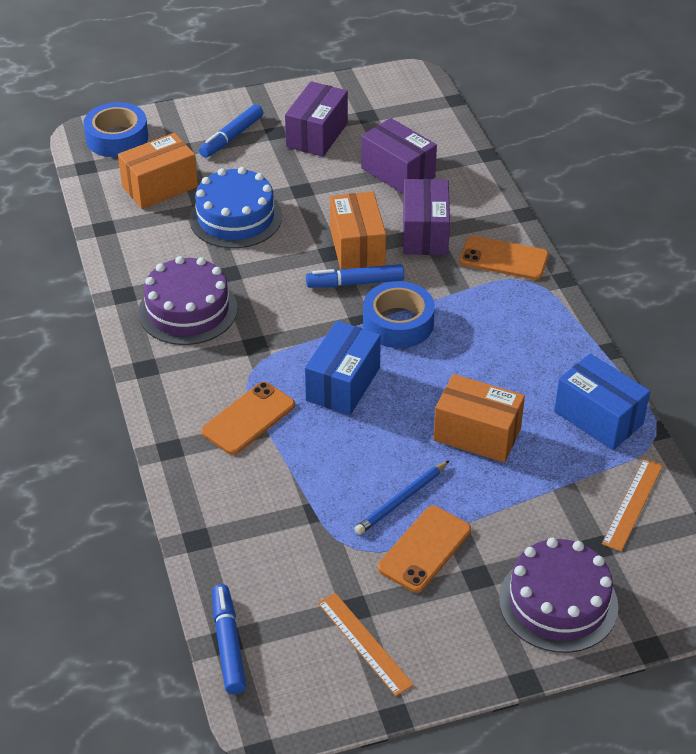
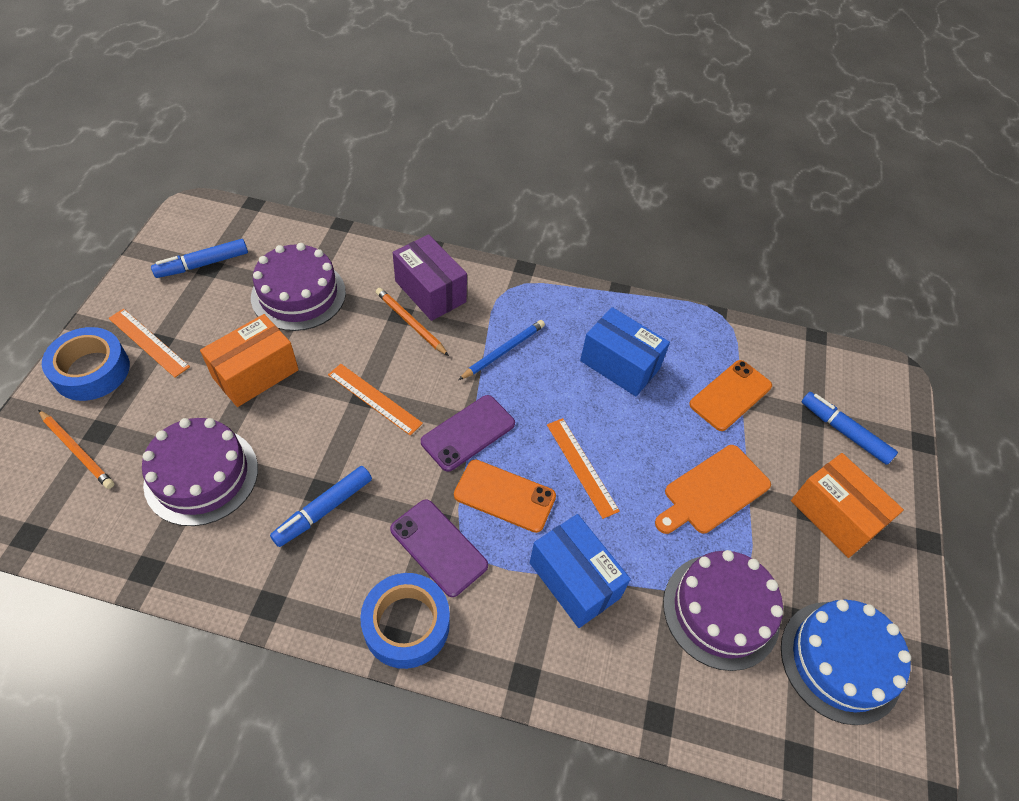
orange box: 3 -> 2
orange cutting board: 0 -> 1
orange pencil: 0 -> 2
orange phone: 3 -> 2
orange ruler: 2 -> 3
purple box: 3 -> 1
purple cake: 2 -> 3
purple phone: 0 -> 2

